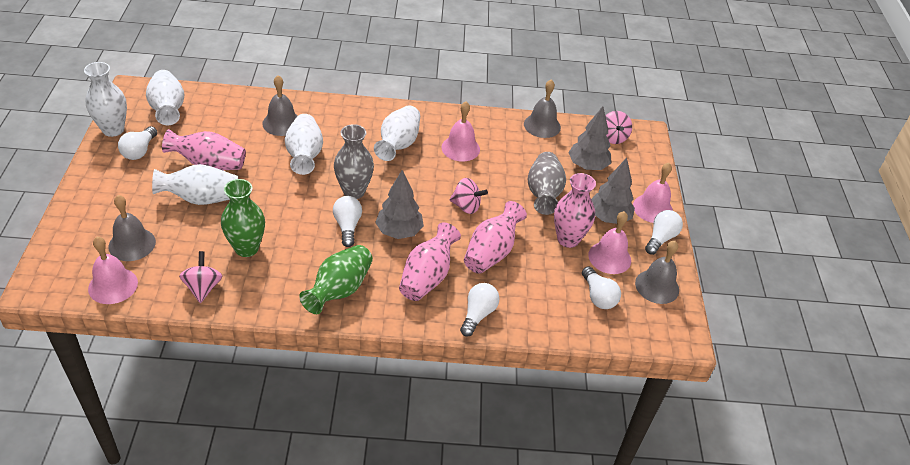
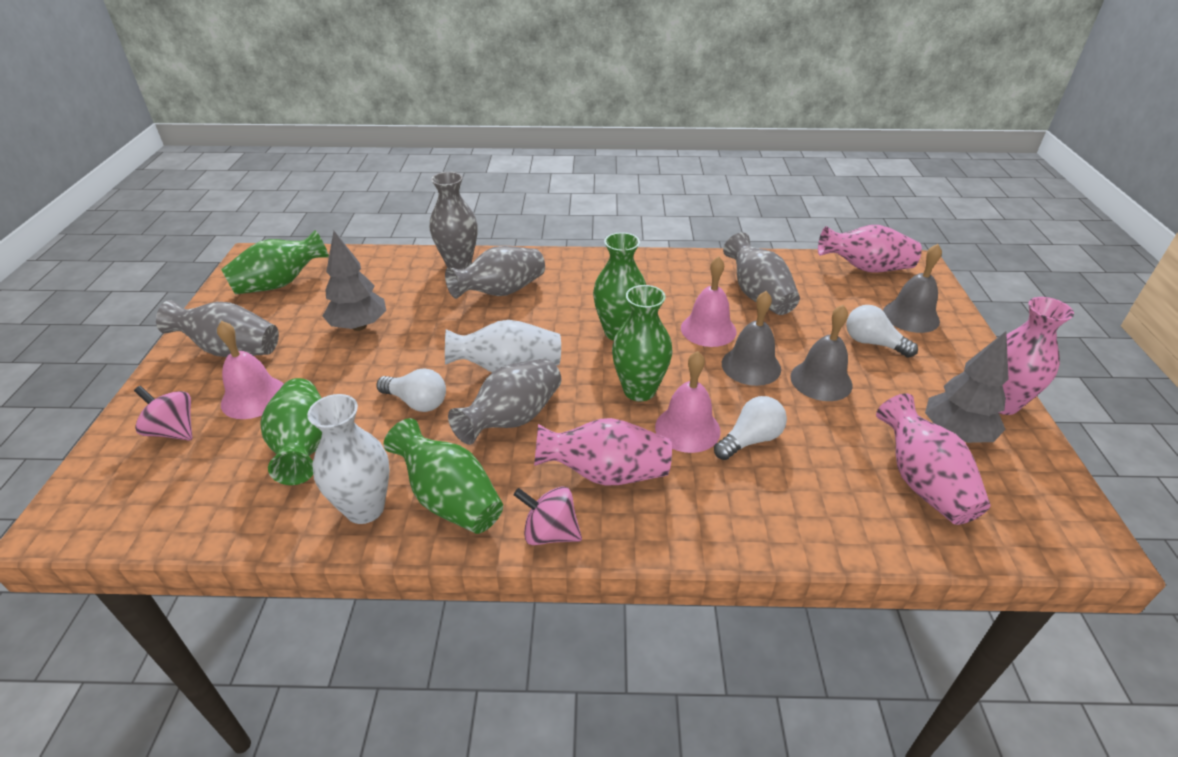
green vase: 2 -> 5
grey bell: 4 -> 3
grey tree: 3 -> 2
grey vase: 2 -> 5
pink bell: 4 -> 3
pink spinning top: 3 -> 2
white light bulb: 5 -> 3
white vase: 5 -> 2

